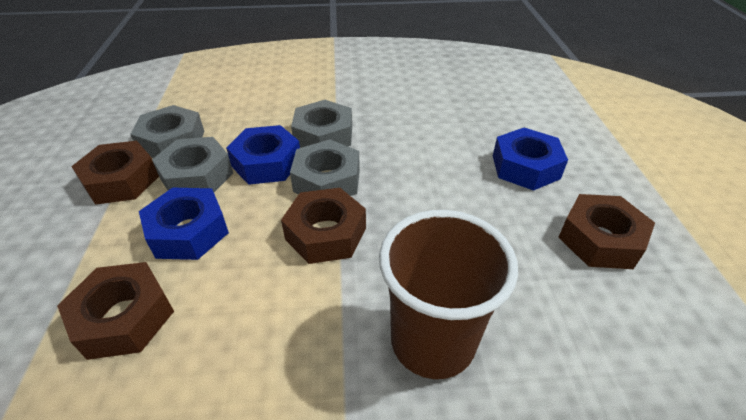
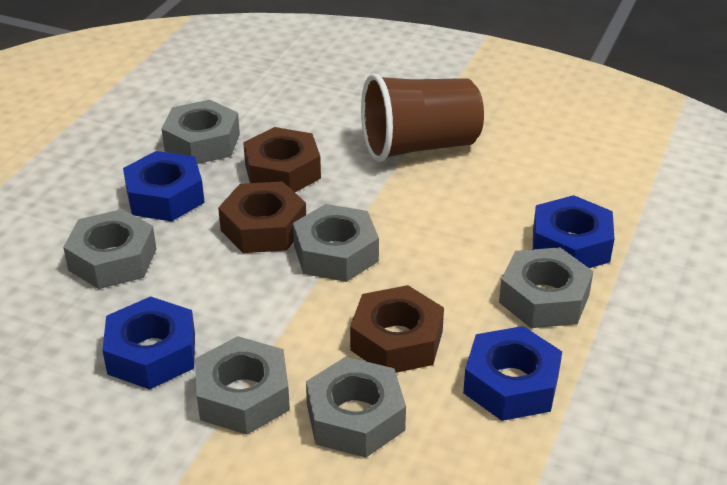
blue nut: 3 -> 4
brown nut: 4 -> 3
grey nut: 4 -> 6

